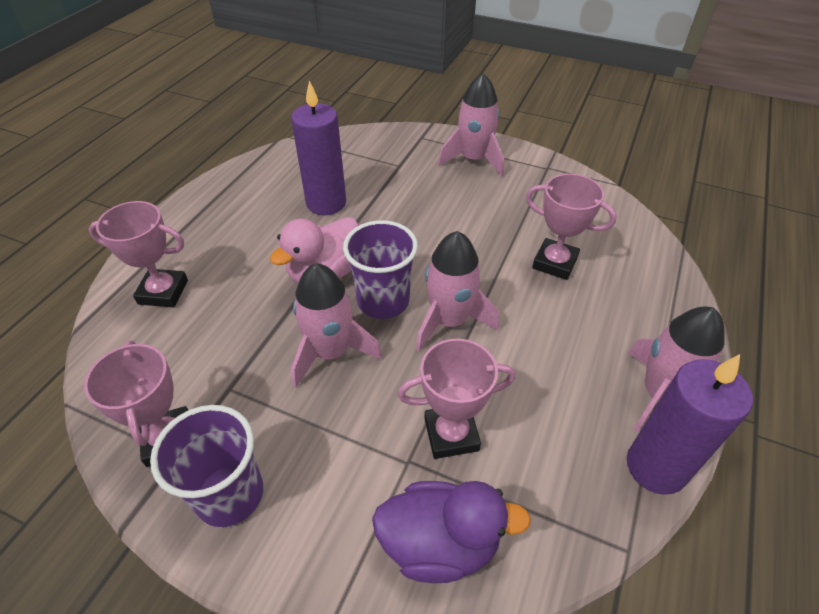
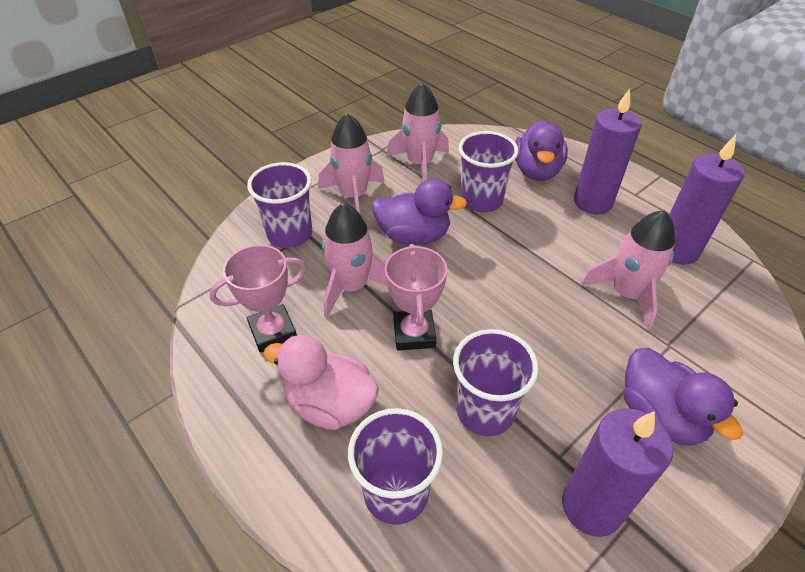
pink trophy: 4 -> 2
purple candle: 2 -> 3
purple cup: 2 -> 4
purple duck: 1 -> 3

